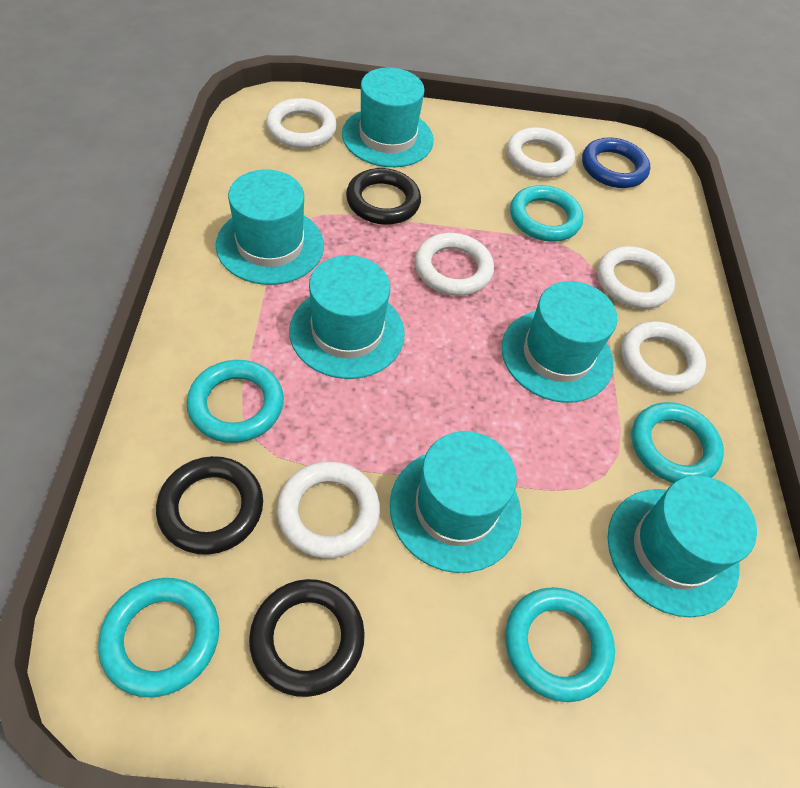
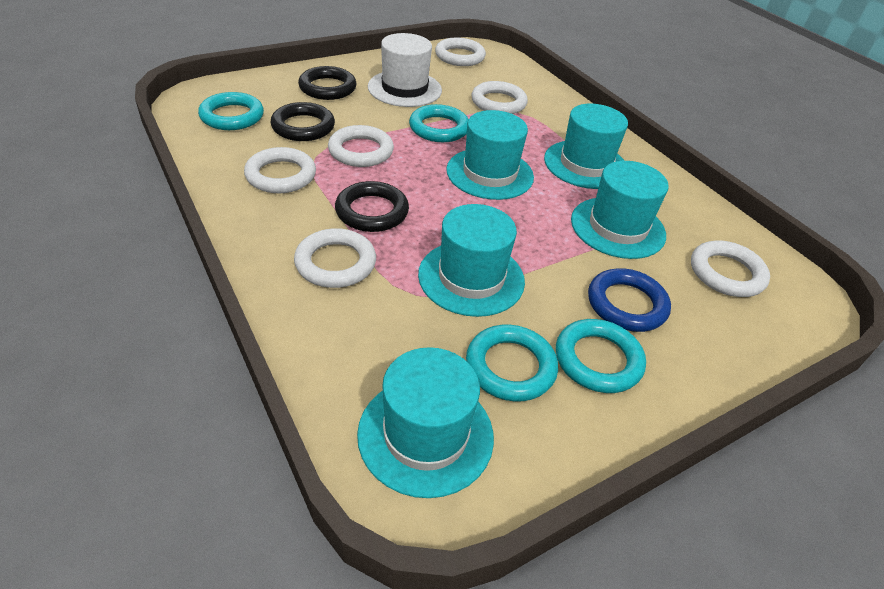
turquoise hat: 6 -> 5
turquoise ring: 5 -> 4
white hat: 0 -> 1

